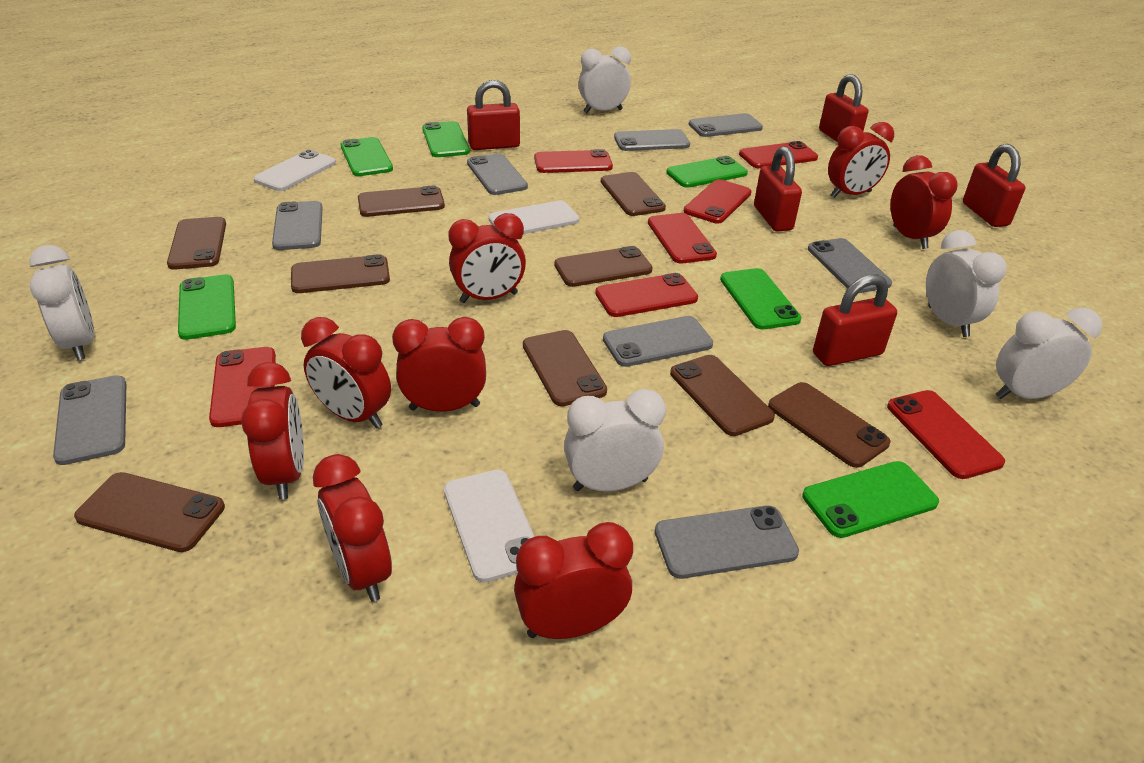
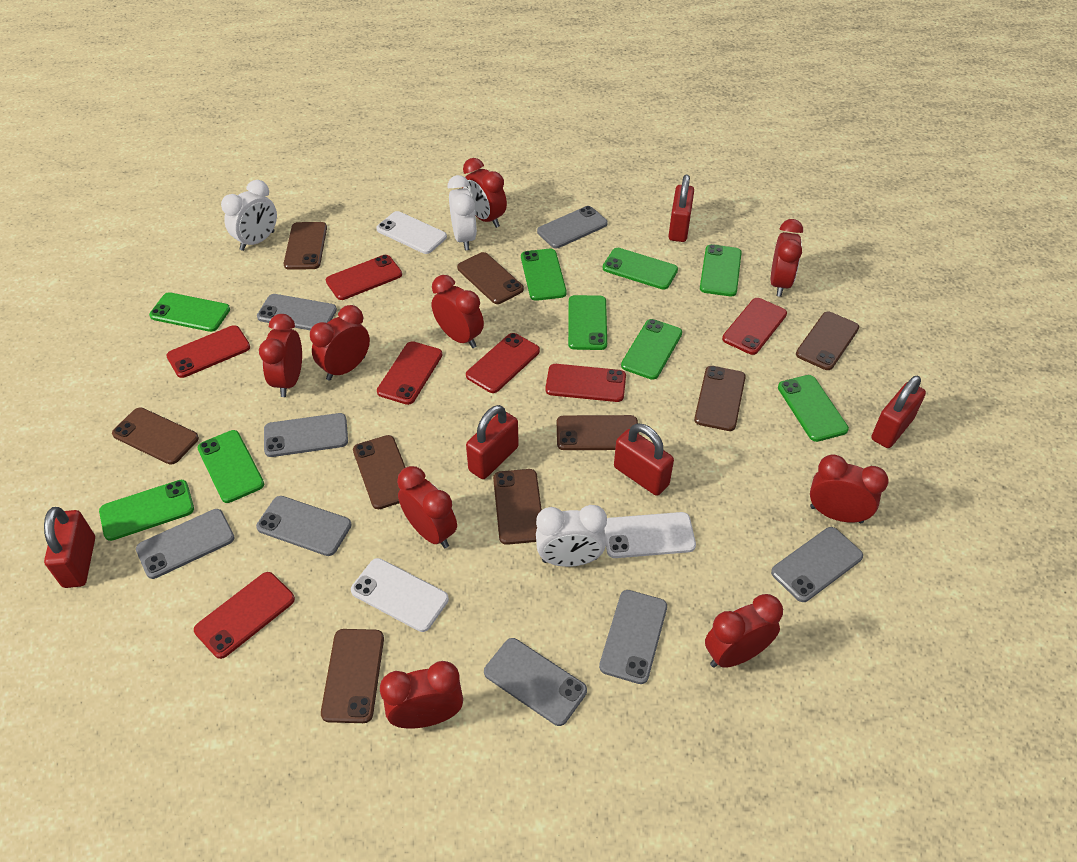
green phone: 6 -> 9
red clock: 8 -> 9
white clock: 5 -> 3

